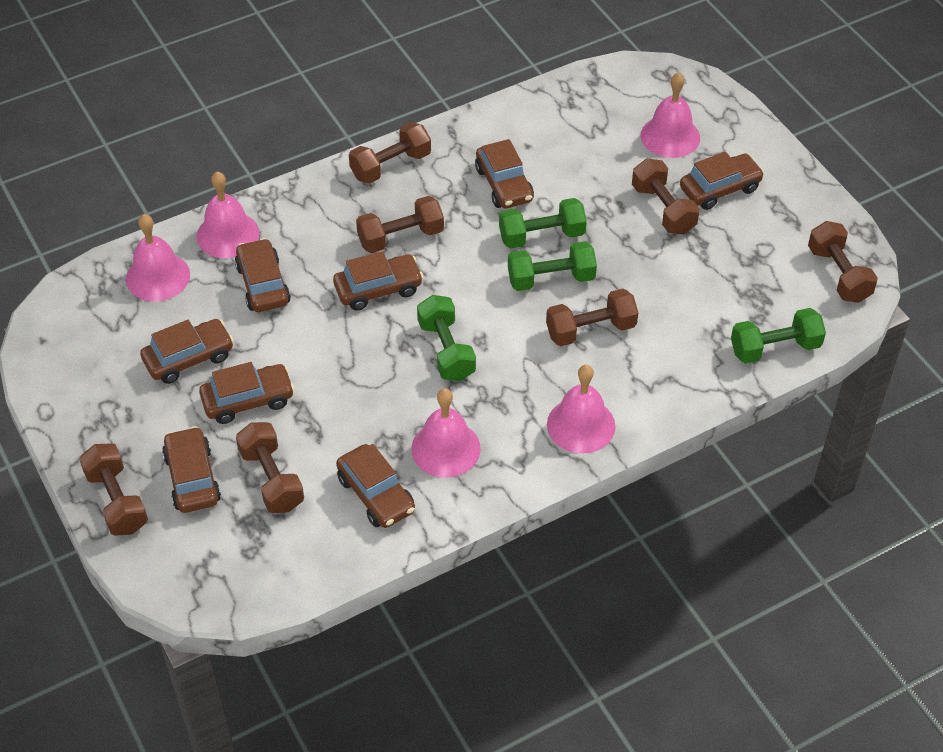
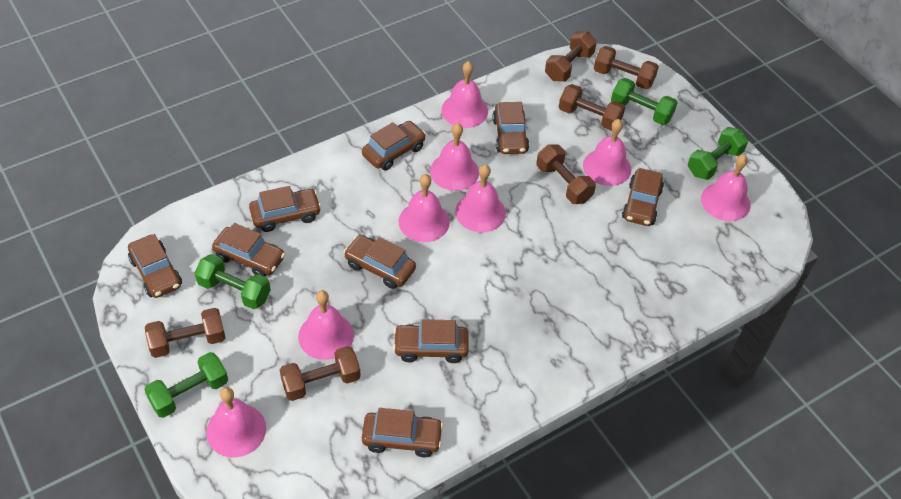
brown car: 8 -> 9
brown dumbbell: 7 -> 6
pink bell: 5 -> 8

